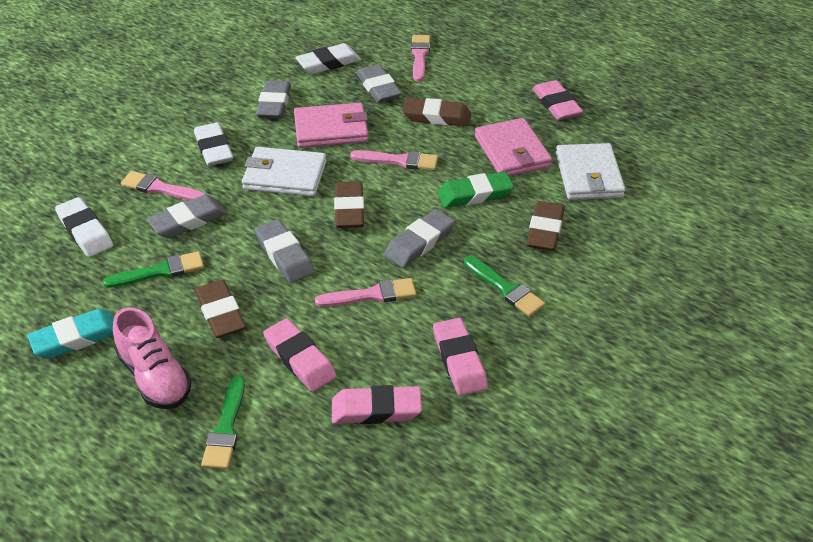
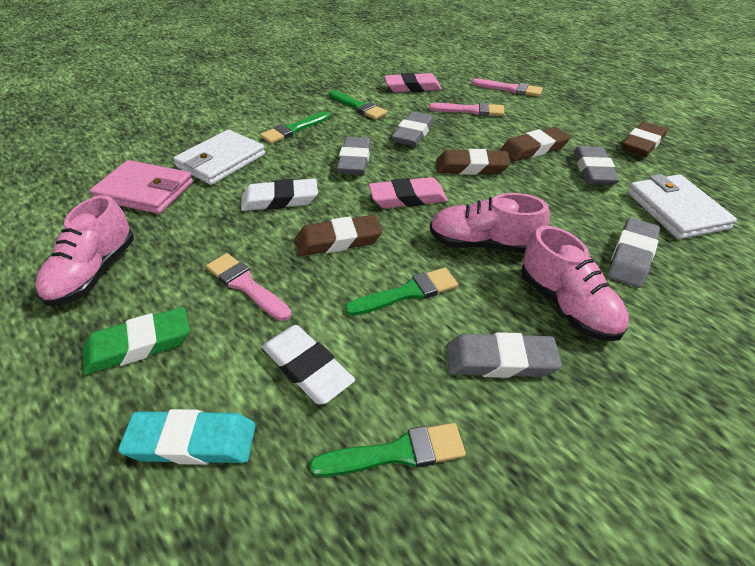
green brush: 3 -> 4
pink brush: 4 -> 3
pink eraser: 4 -> 2
pink shoe: 1 -> 3
pink wallet: 2 -> 1
white eraser: 3 -> 2

